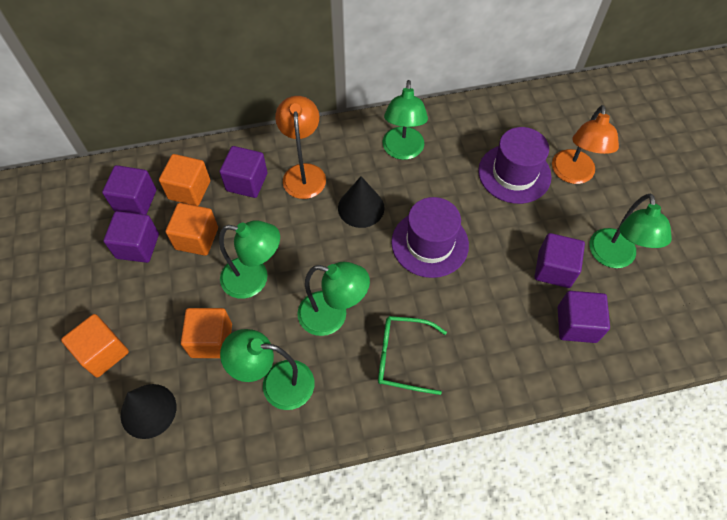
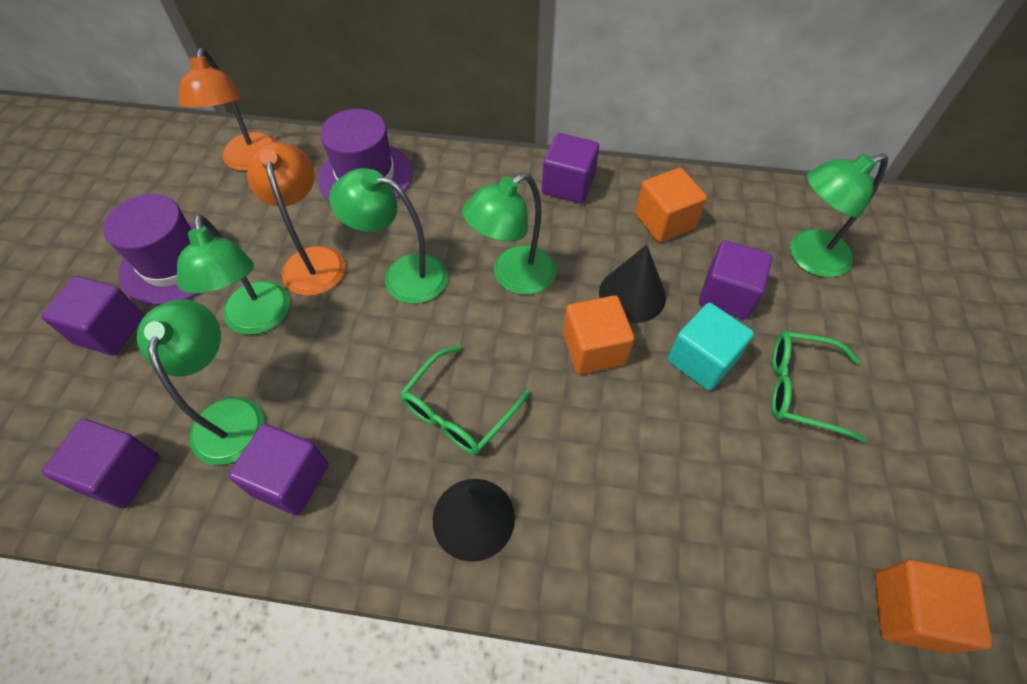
green glasses: 1 -> 2
orange cube: 4 -> 3
turquoise cube: 0 -> 1

